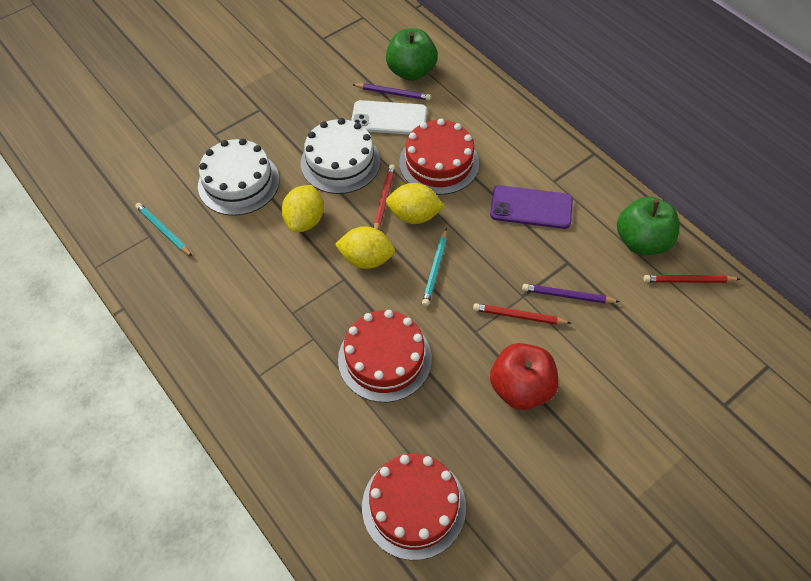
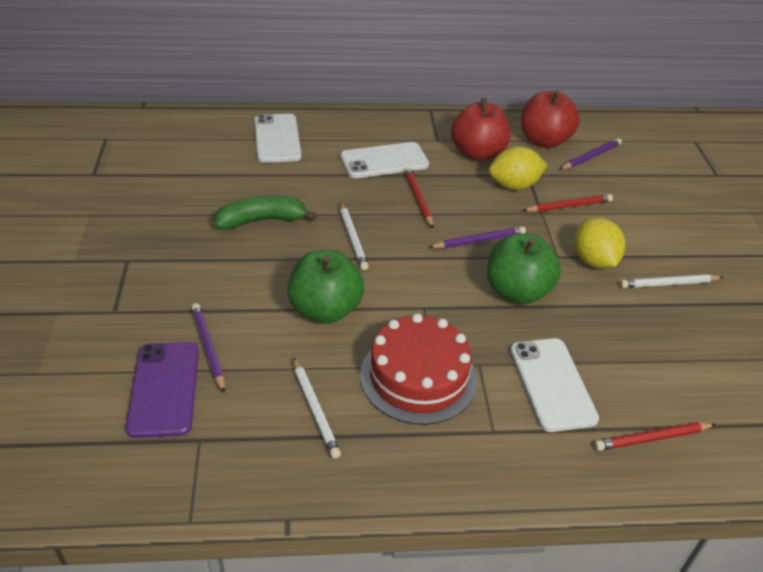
green banana: 0 -> 1
purple pencil: 2 -> 3
red apple: 1 -> 2
red cake: 3 -> 1
turquoise pencil: 2 -> 0
white cake: 2 -> 0
white pencil: 0 -> 3
white phone: 1 -> 3
yellow lemon: 3 -> 2

